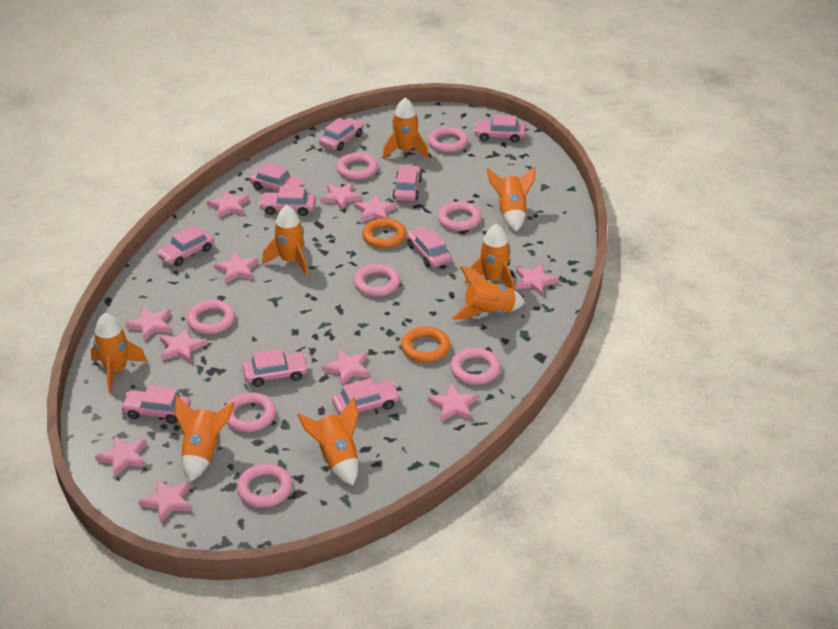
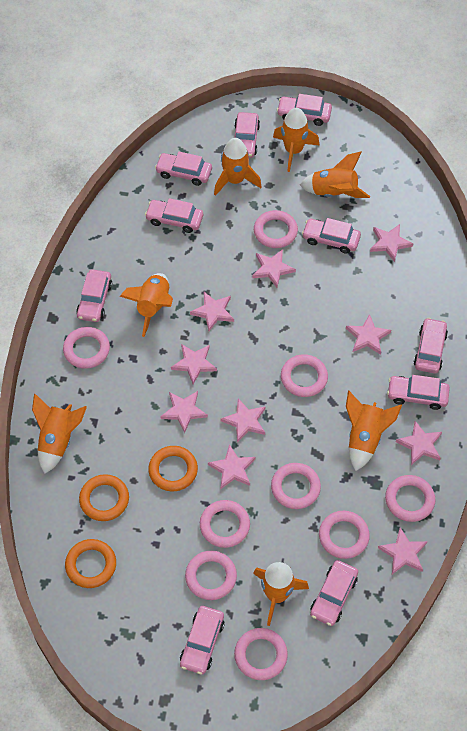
orange ring: 2 -> 3
orange rocket: 8 -> 7
pink ring: 8 -> 9
pink star: 11 -> 10

